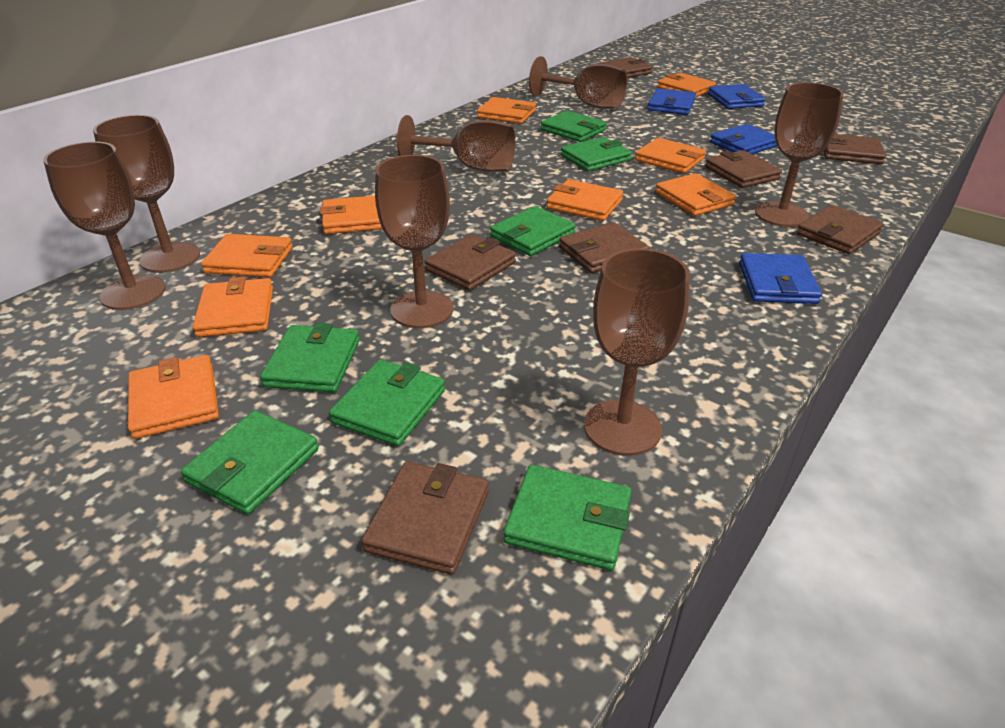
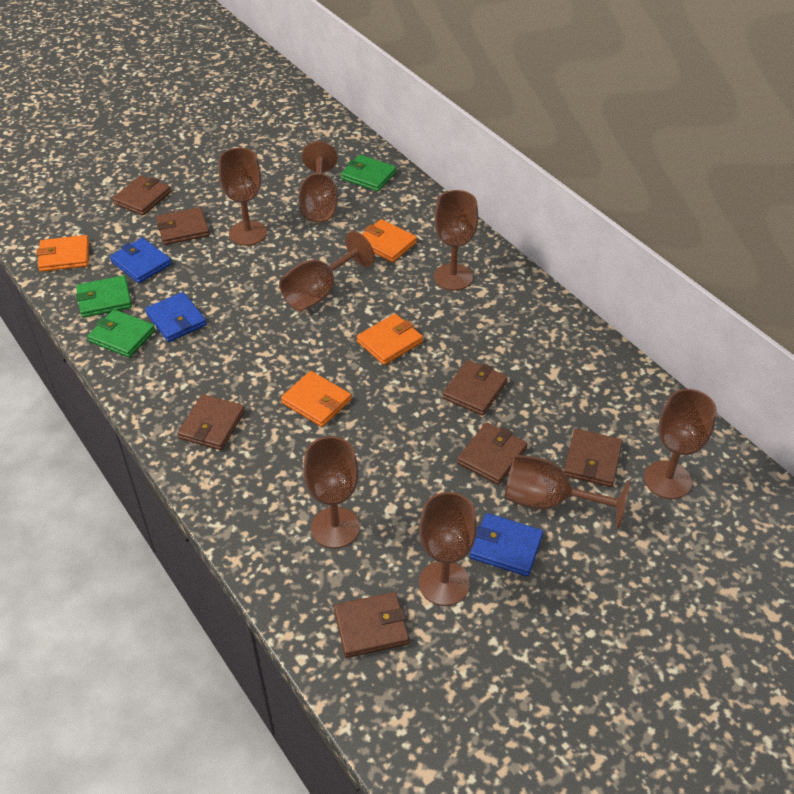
blue wallet: 4 -> 3
brown goblet: 7 -> 8
green wallet: 7 -> 3
orange wallet: 9 -> 4

